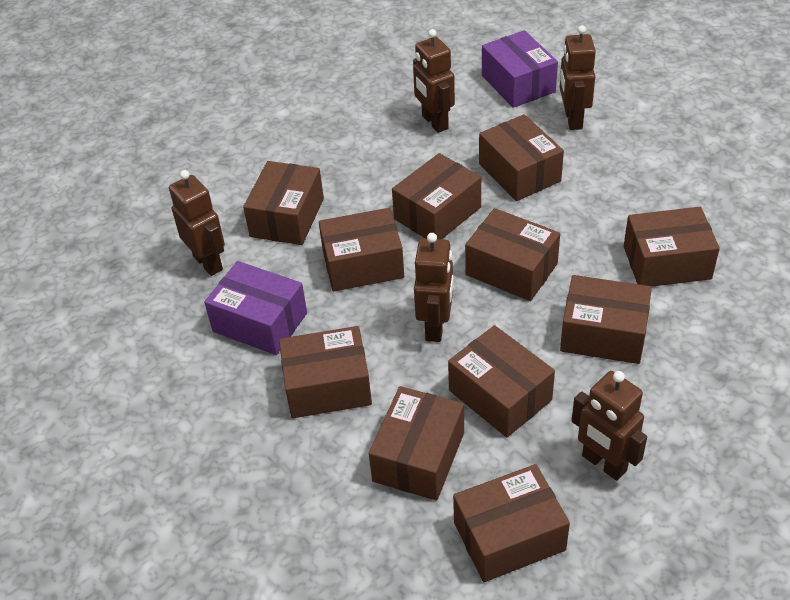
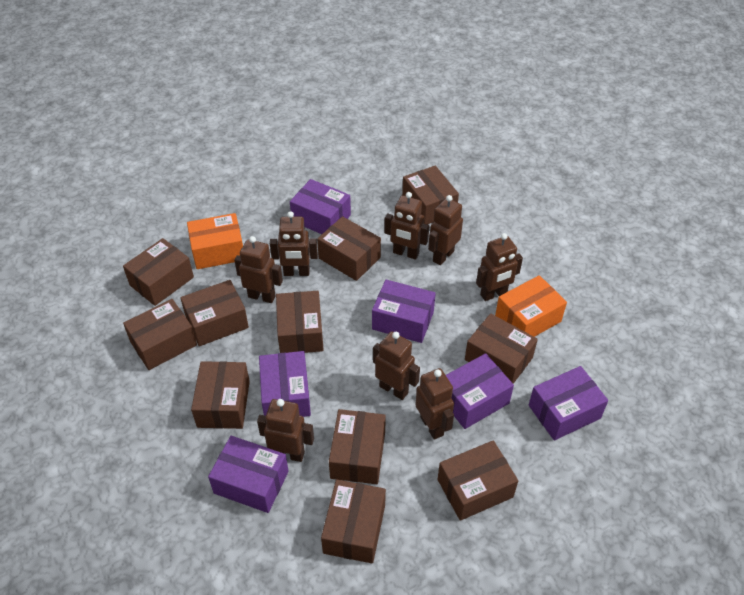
brown robot: 5 -> 8
orange box: 0 -> 2
purple box: 2 -> 6

